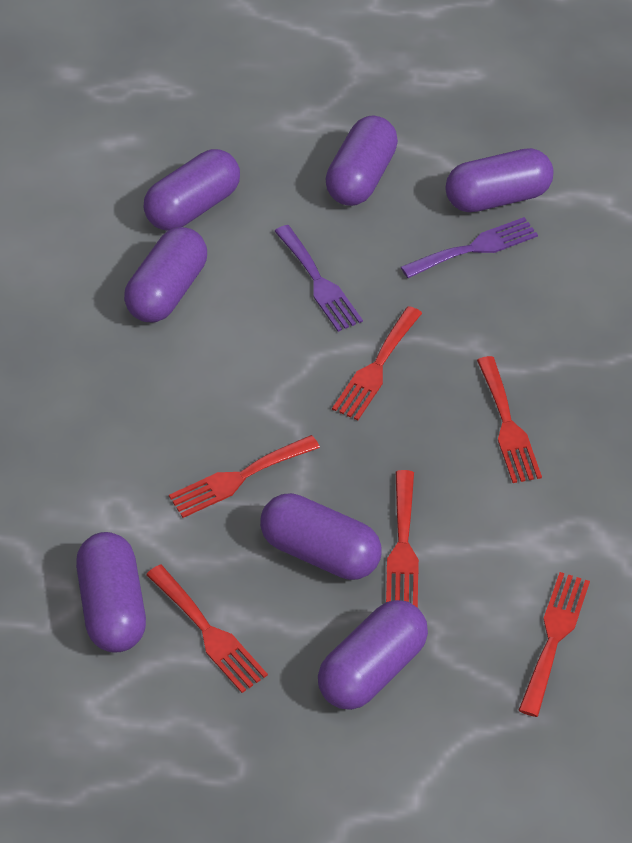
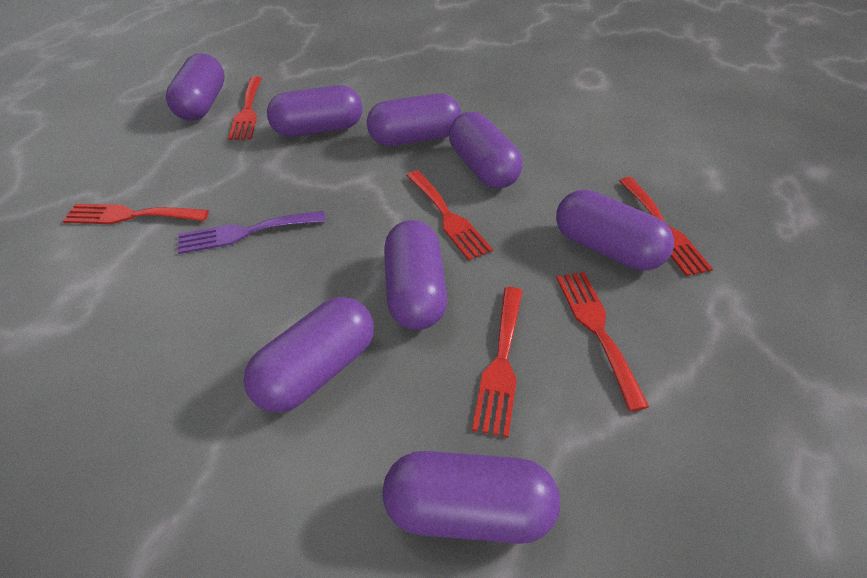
purple capsule: 7 -> 8
purple fork: 2 -> 1

